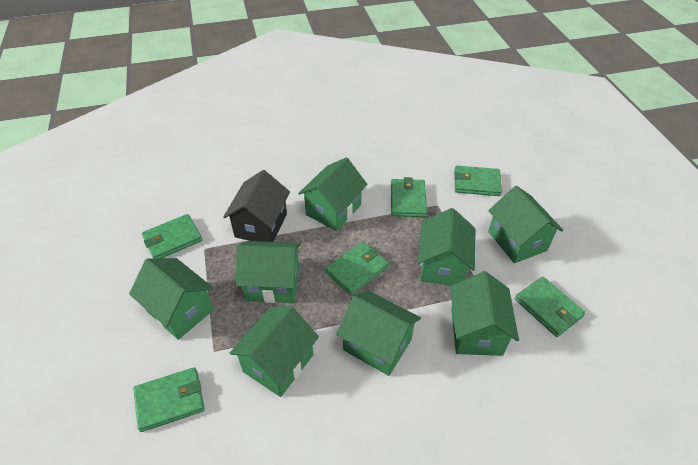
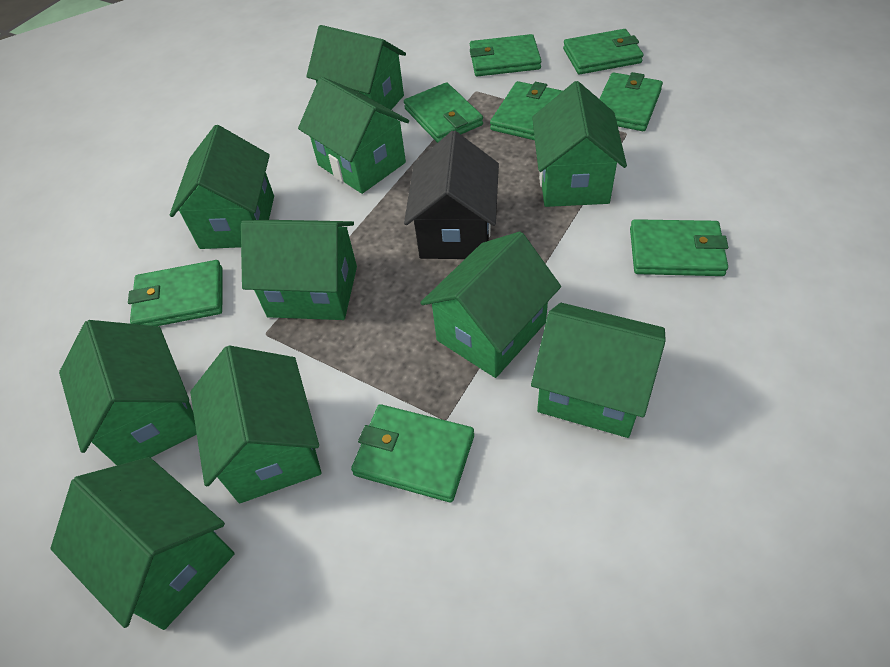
green house: 8 -> 10
green wallet: 6 -> 8

